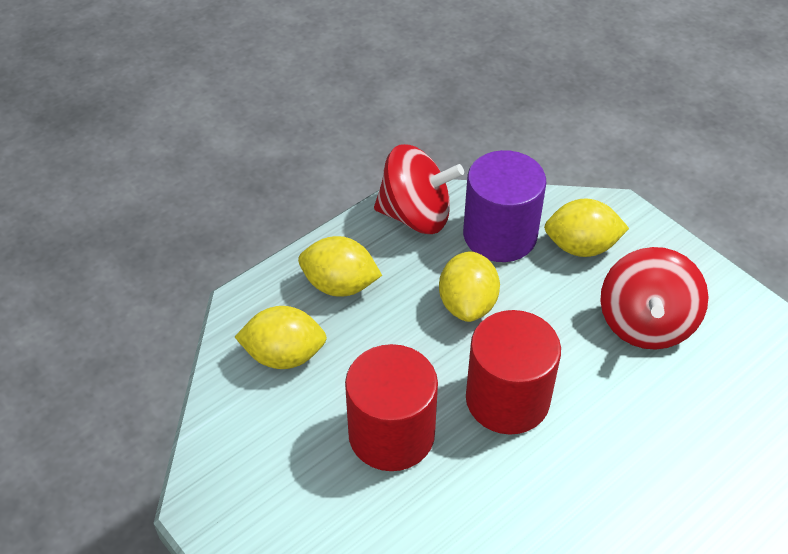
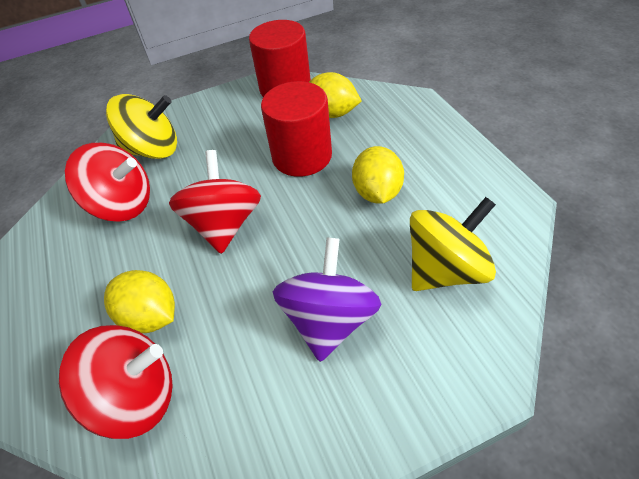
purple cylinder: 1 -> 0
purple spinning top: 0 -> 1
red spinning top: 2 -> 3
yellow lemon: 4 -> 3
yellow spinning top: 0 -> 2

